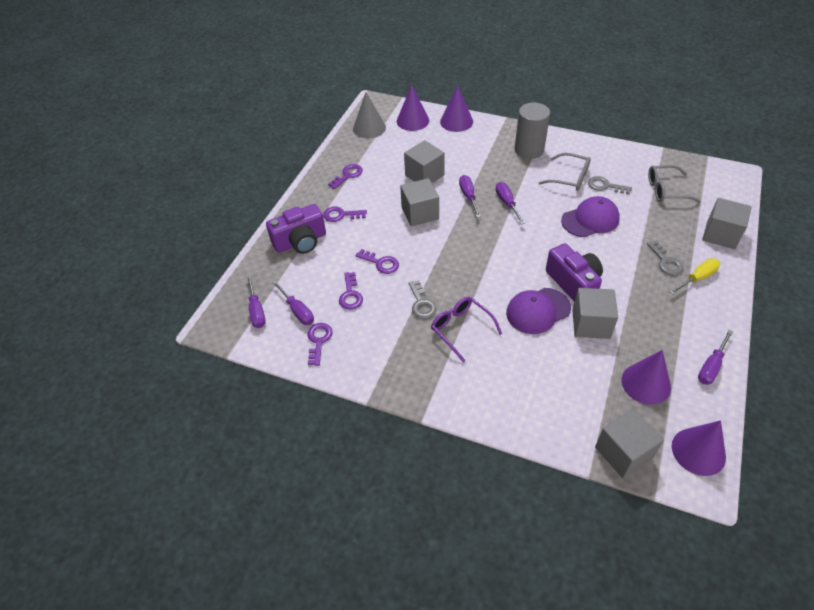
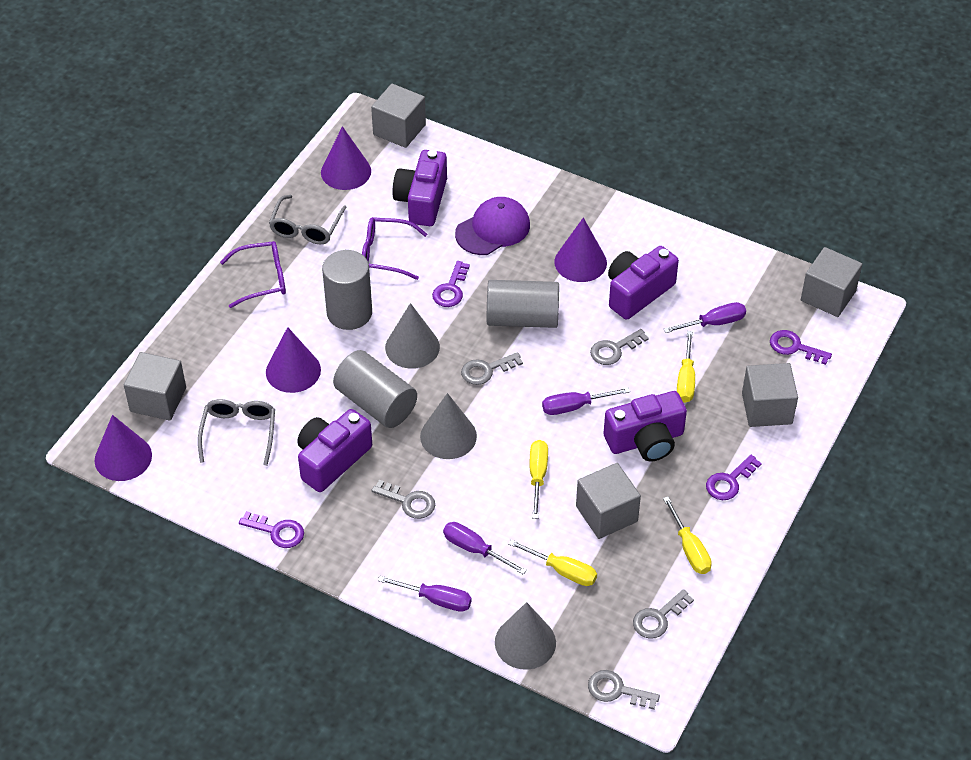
grey cone: 1 -> 3
grey cylinder: 1 -> 3
grey key: 3 -> 5
purple camera: 2 -> 4
purple cap: 2 -> 1
purple glasses: 1 -> 2
purple key: 5 -> 4
purple screwdriver: 5 -> 4
yellow screwdriver: 1 -> 4

